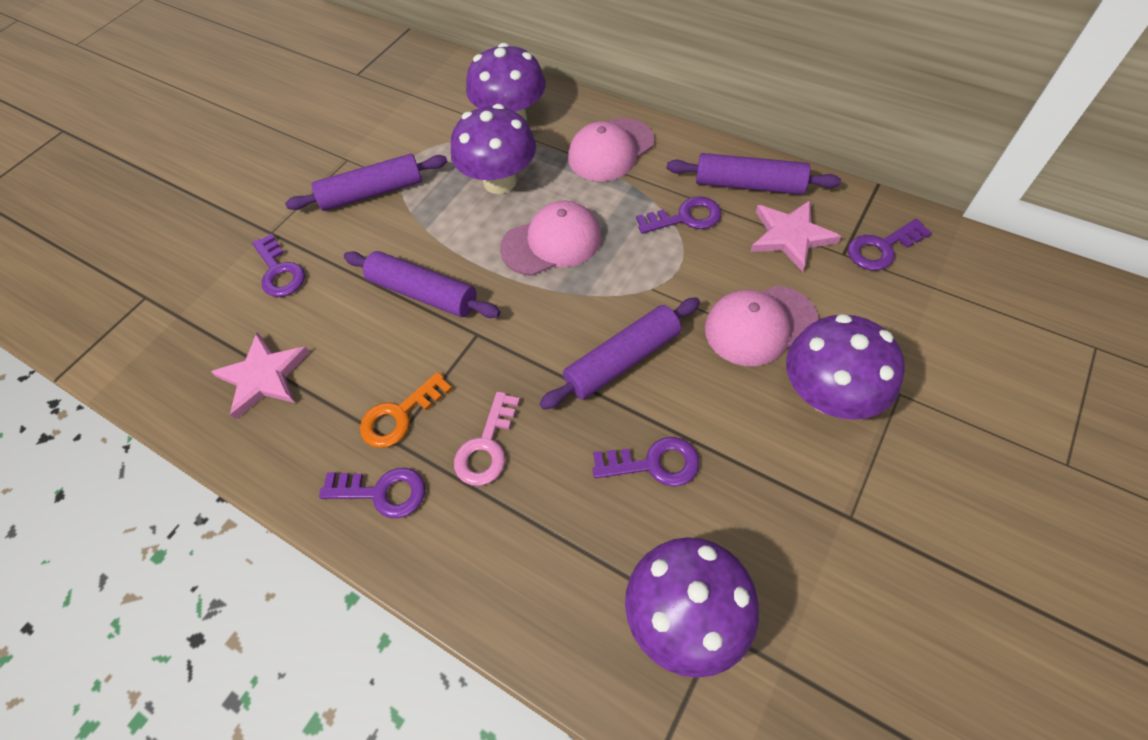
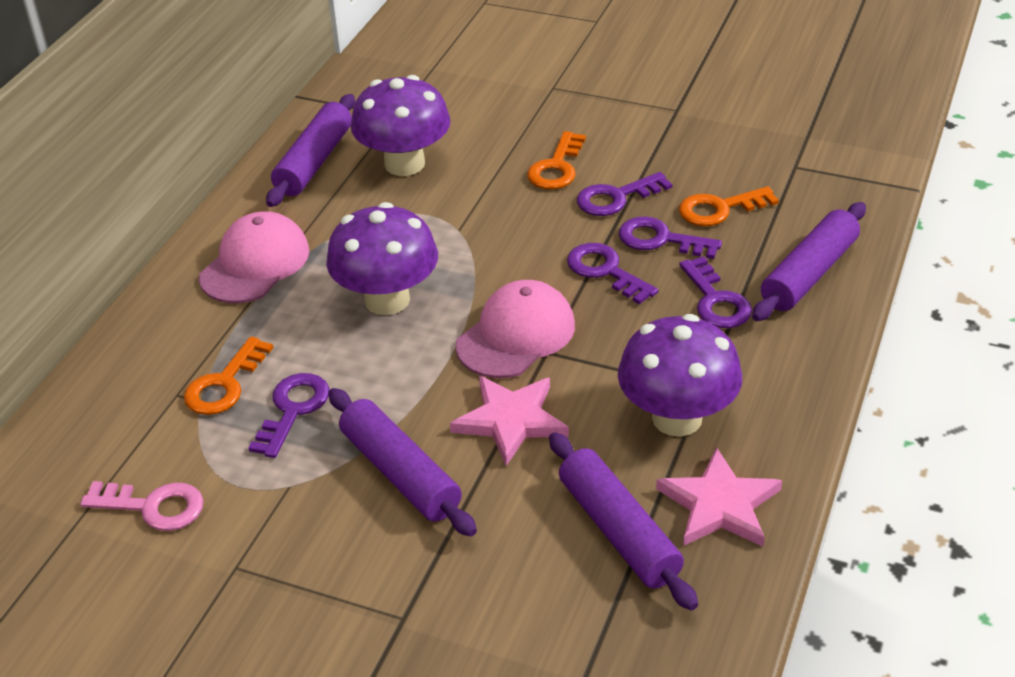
orange key: 1 -> 3
pink cap: 3 -> 2
purple mushroom: 4 -> 3

